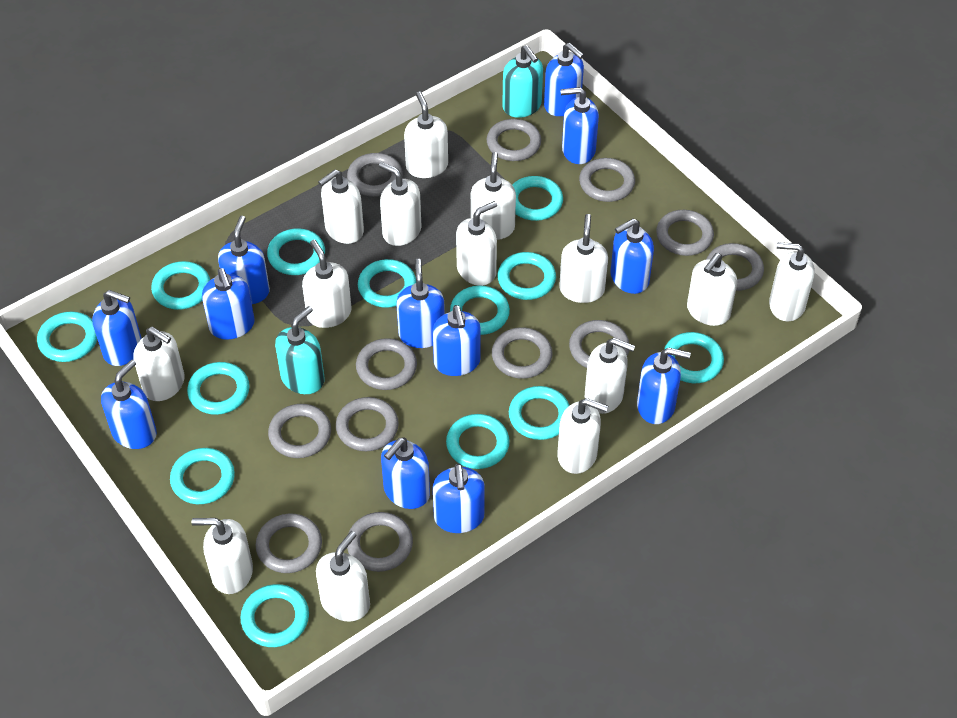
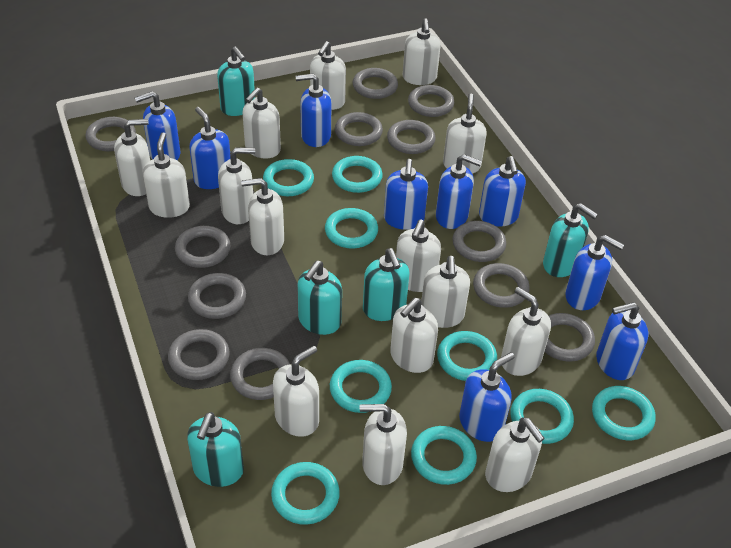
blue soap dispenser: 12 -> 9
turquoise ring: 13 -> 9
turquoise soap dispenser: 2 -> 5
white soap dispenser: 14 -> 15

